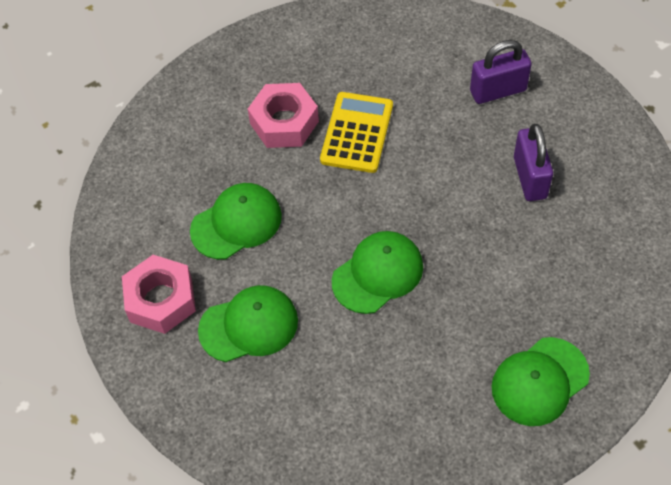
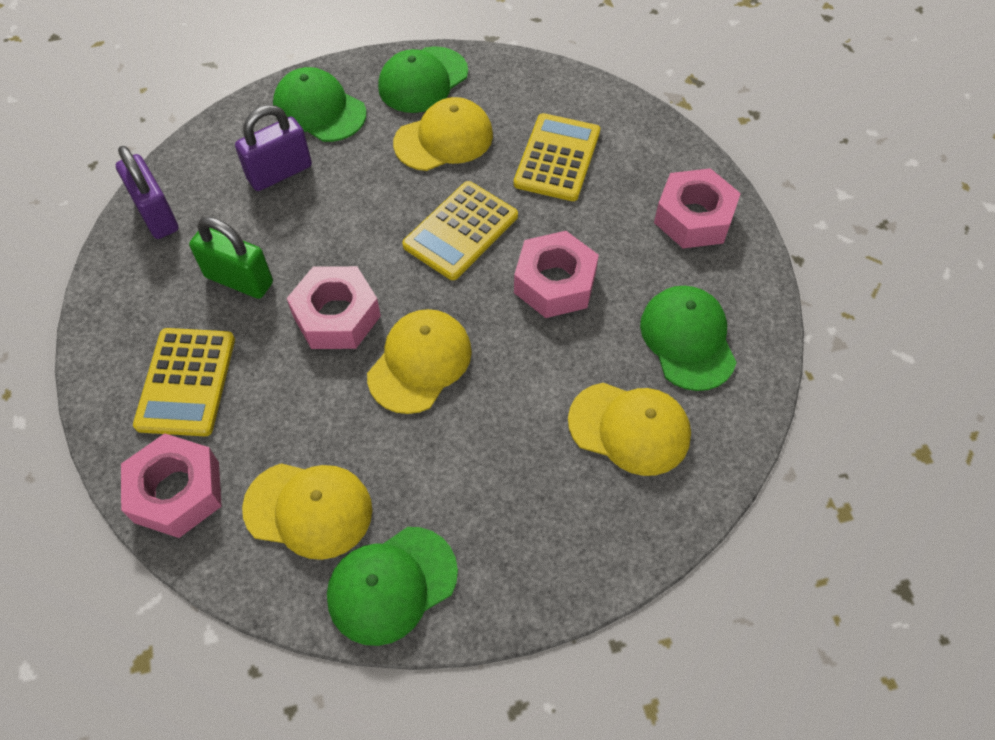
green padlock: 0 -> 1
pink nut: 2 -> 4
yellow calculator: 1 -> 3
yellow cap: 0 -> 4

